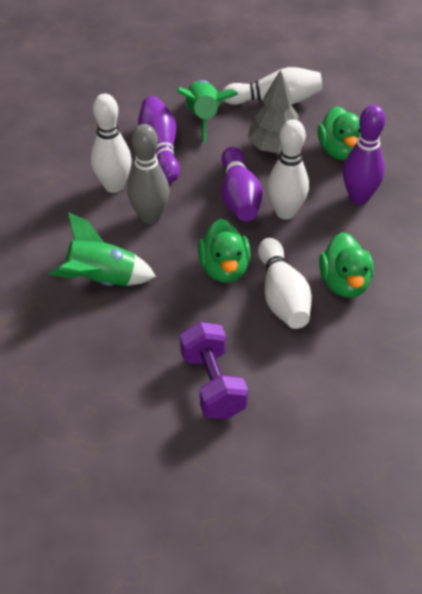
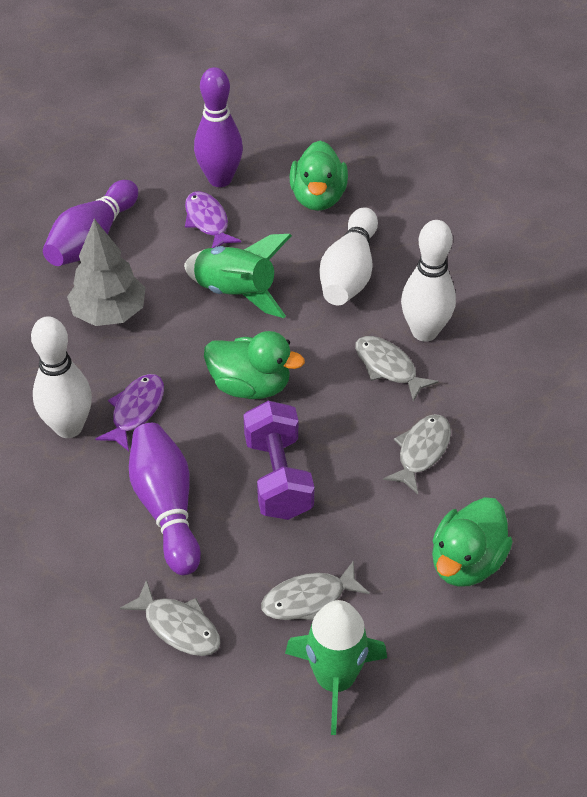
grey bowling pin: 1 -> 0
grey fish: 0 -> 4
purple fish: 0 -> 2
white bowling pin: 4 -> 3

